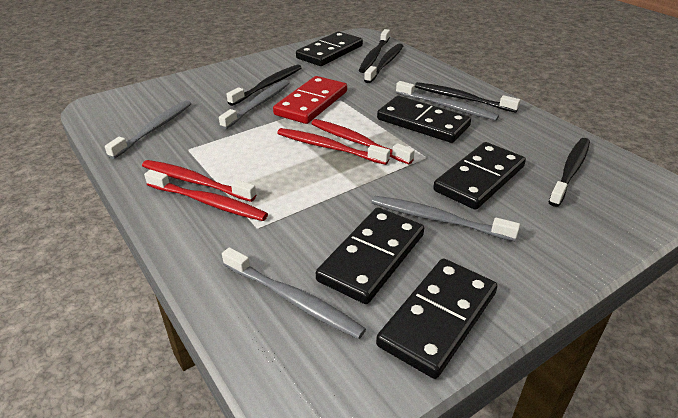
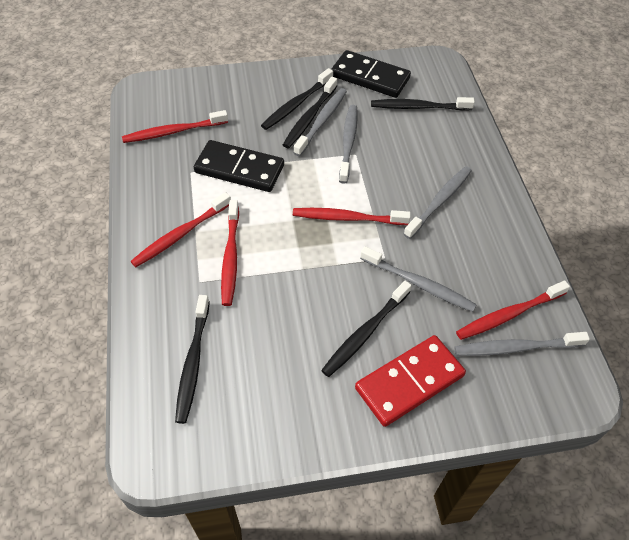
black domino: 5 -> 2
red toothbrush: 4 -> 5

